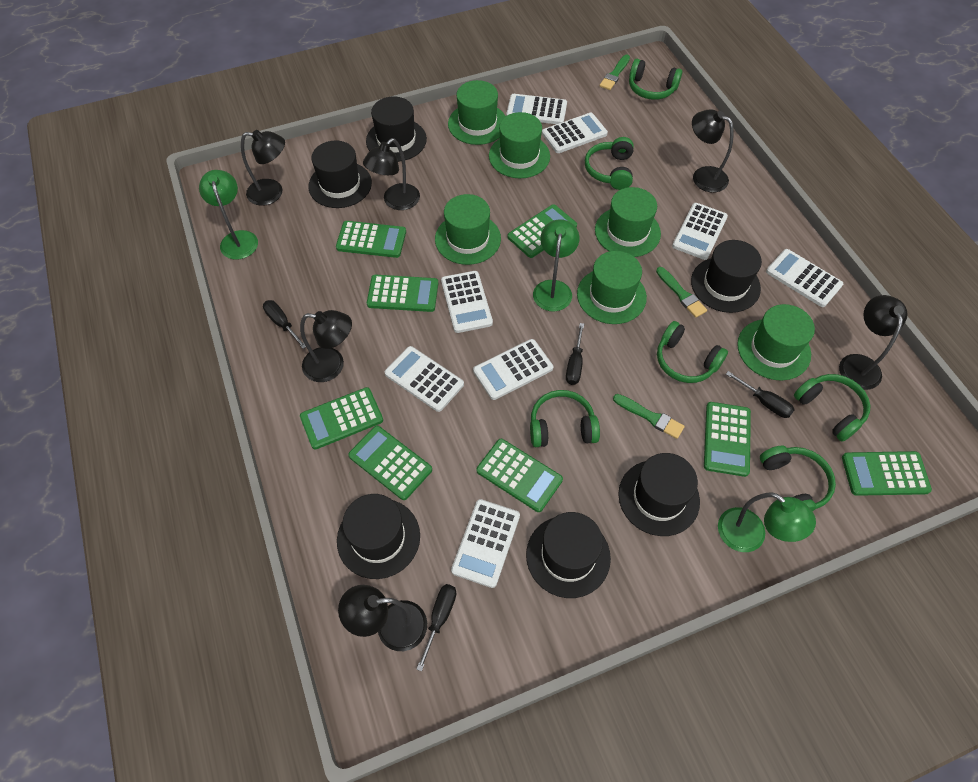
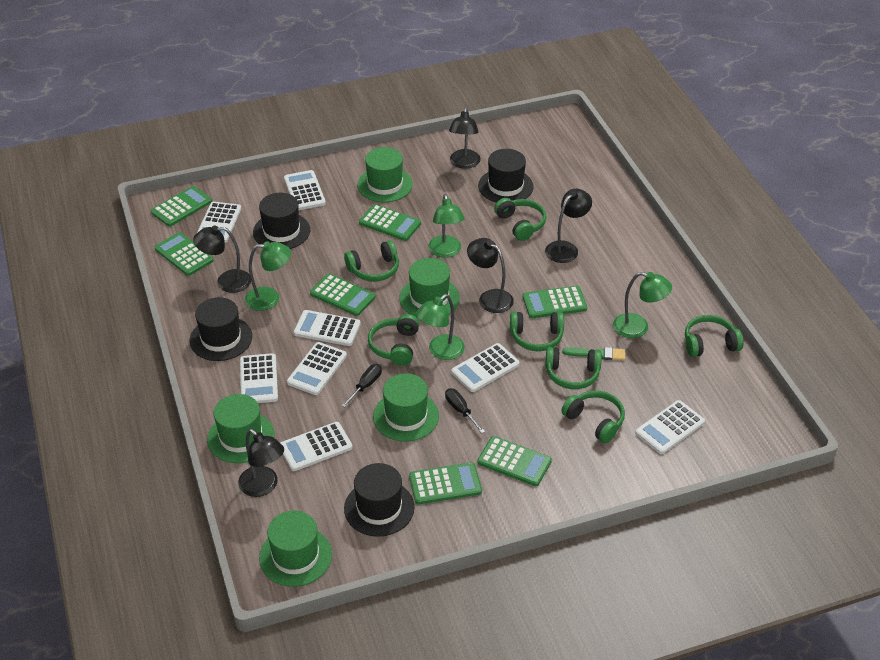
black hat: 6 -> 4
black lamp: 6 -> 5
black screwdriver: 4 -> 2
green brush: 3 -> 1
green calculator: 8 -> 7
green hat: 6 -> 5
green headphones: 6 -> 7
green lamp: 3 -> 4

